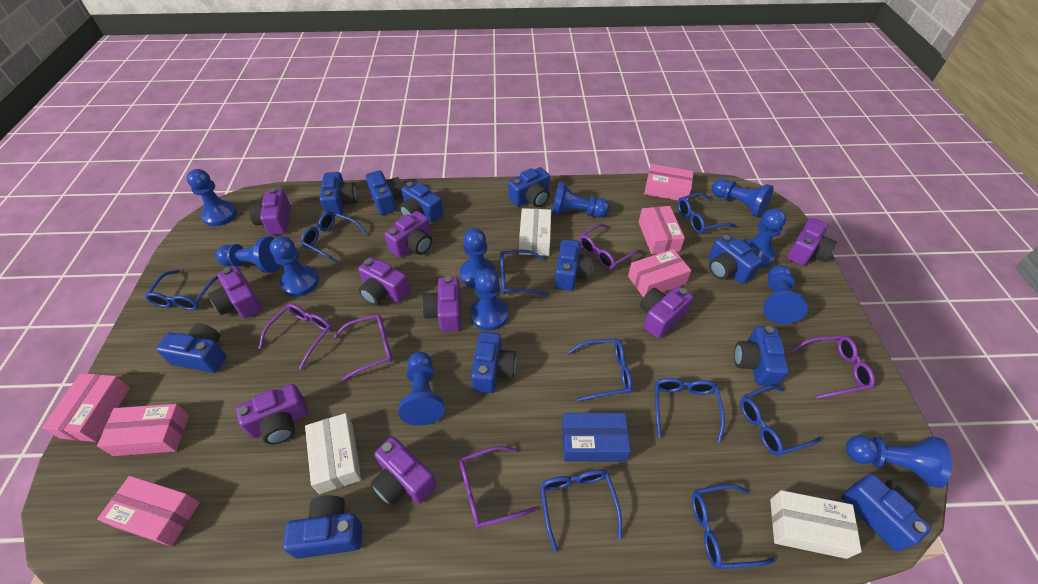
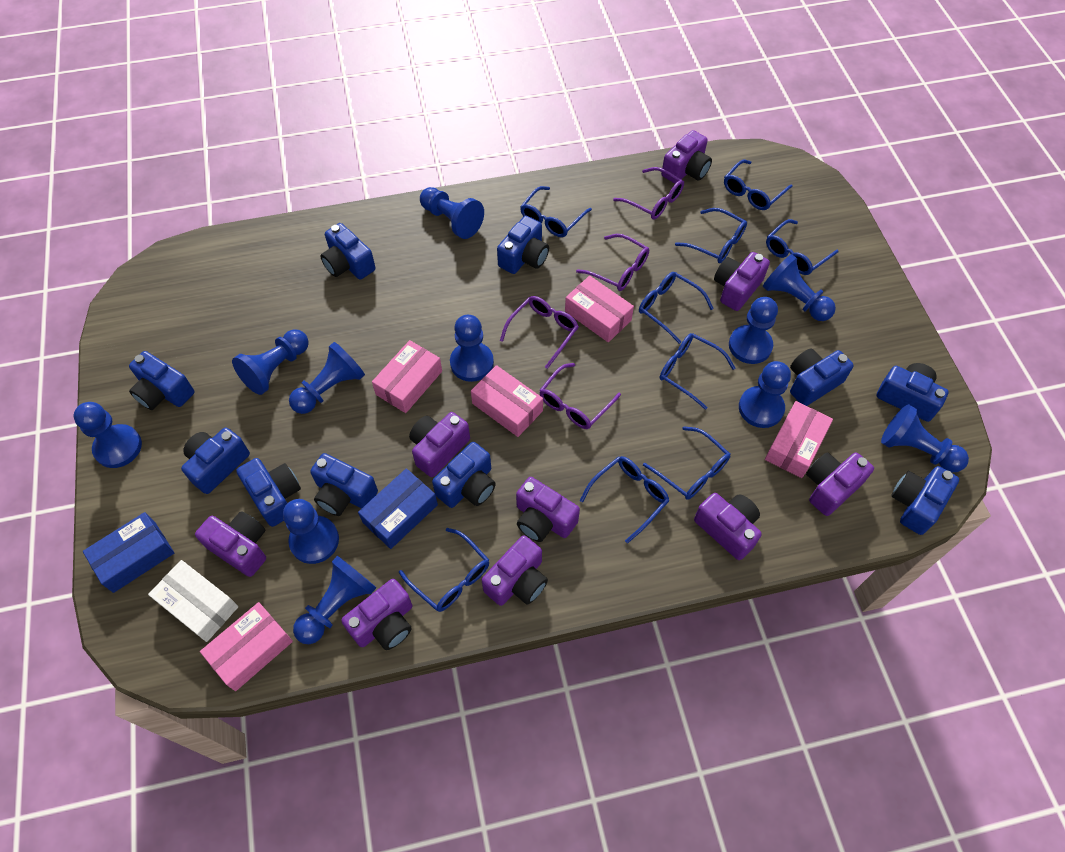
blue box: 1 -> 2
blue camera: 11 -> 10
pink box: 6 -> 5
purple glasses: 5 -> 4
white box: 3 -> 1

